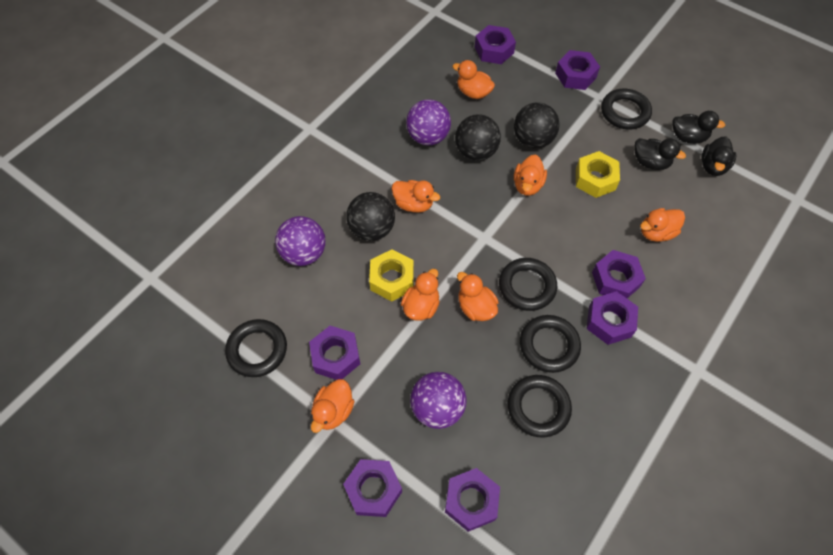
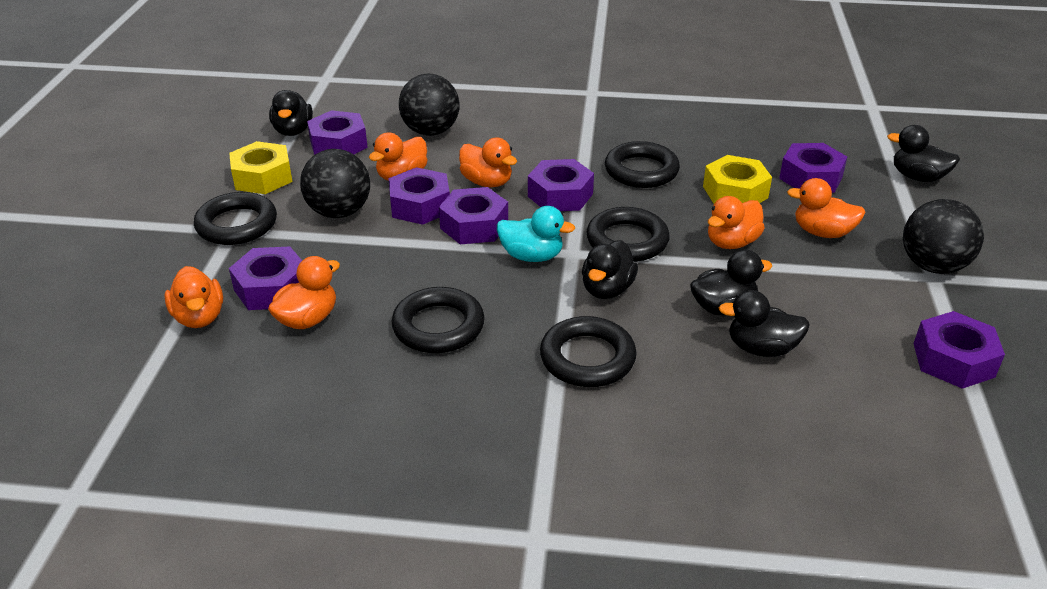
black duck: 3 -> 5
orange duck: 7 -> 6
purple ball: 3 -> 0
turquoise duck: 0 -> 1

